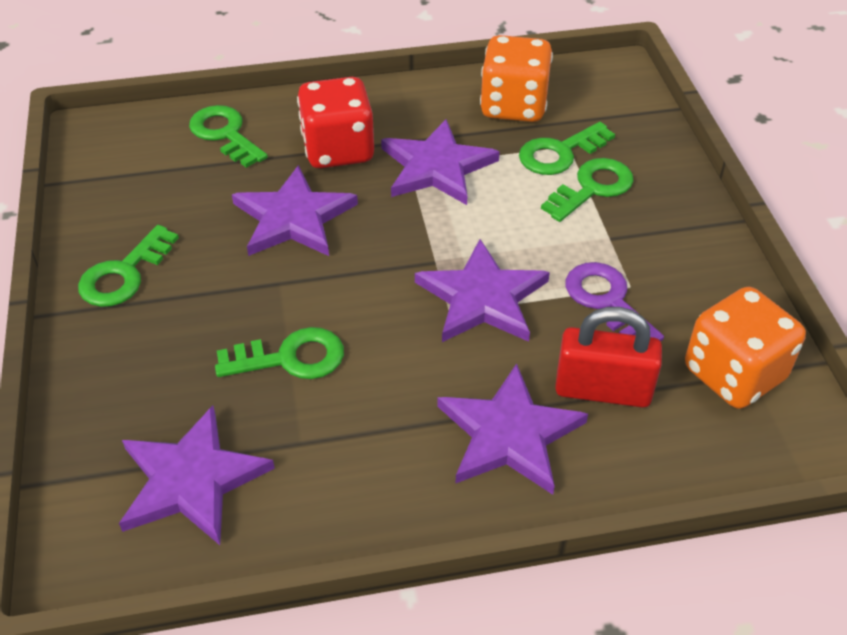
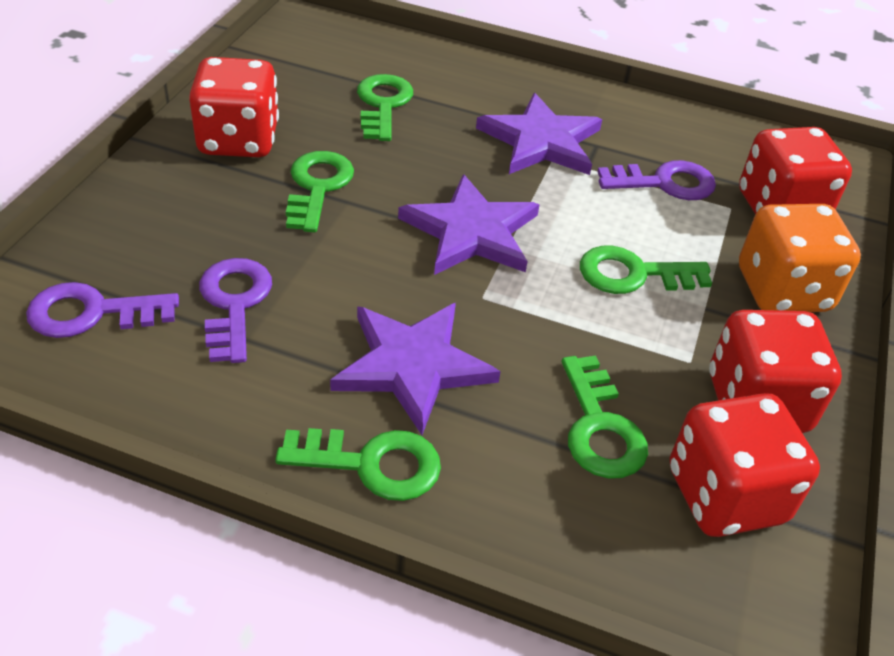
orange dice: 2 -> 1
purple key: 1 -> 3
purple star: 5 -> 3
red dice: 1 -> 4
red padlock: 1 -> 0

